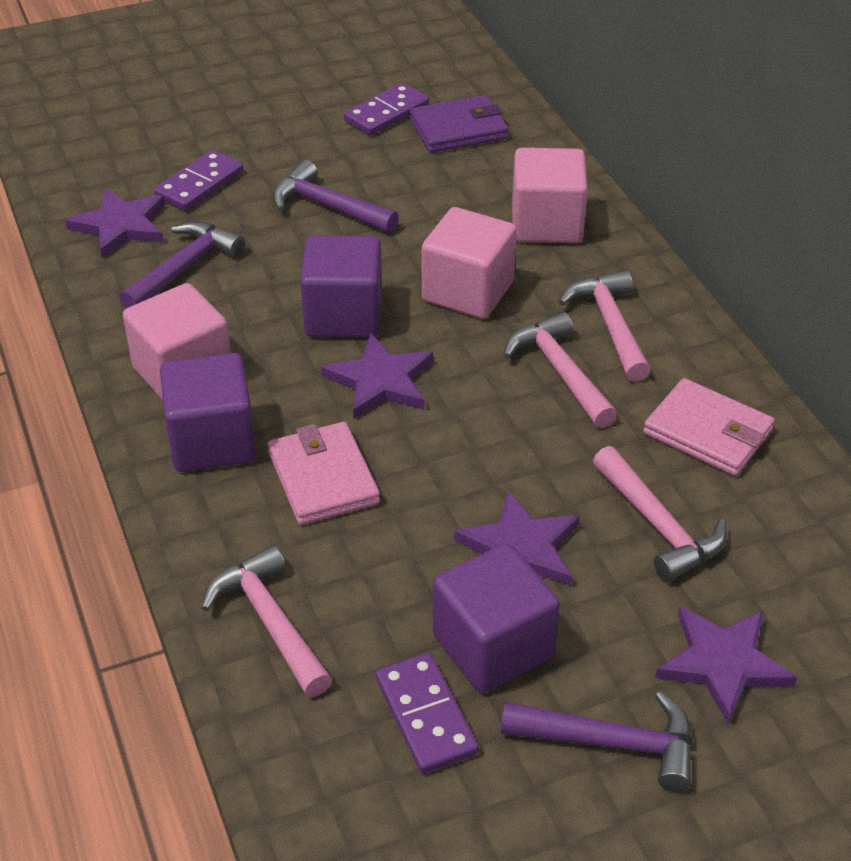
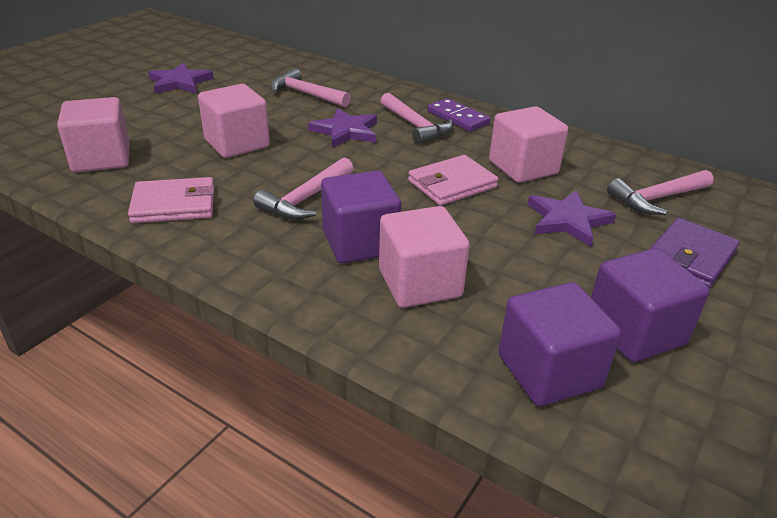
pink cube: 3 -> 4
purple domino: 3 -> 1
purple hammer: 3 -> 0
purple star: 4 -> 3

